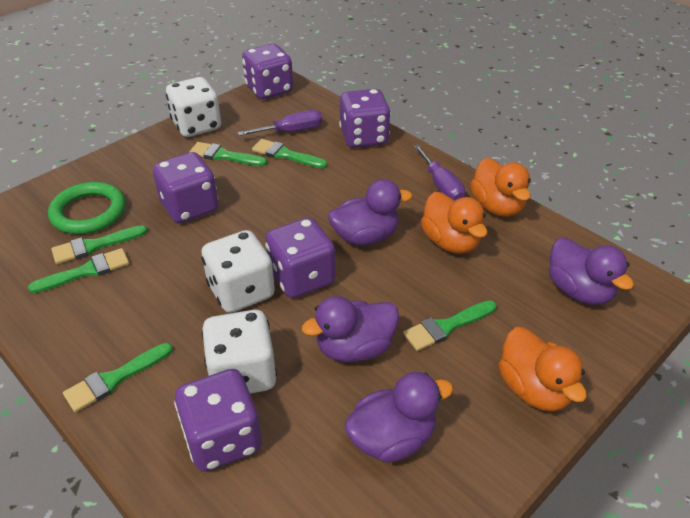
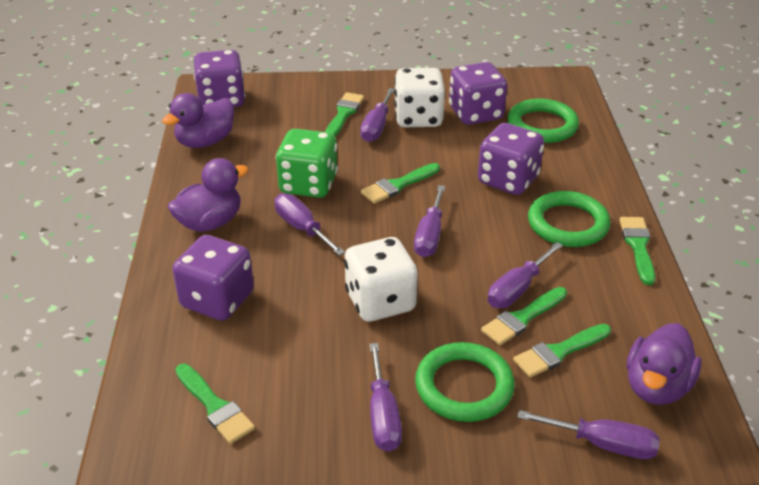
green dice: 0 -> 1
green ring: 1 -> 3
orange duck: 3 -> 0
purple dice: 5 -> 4
purple duck: 4 -> 3
purple screwdriver: 2 -> 6
white dice: 3 -> 2

